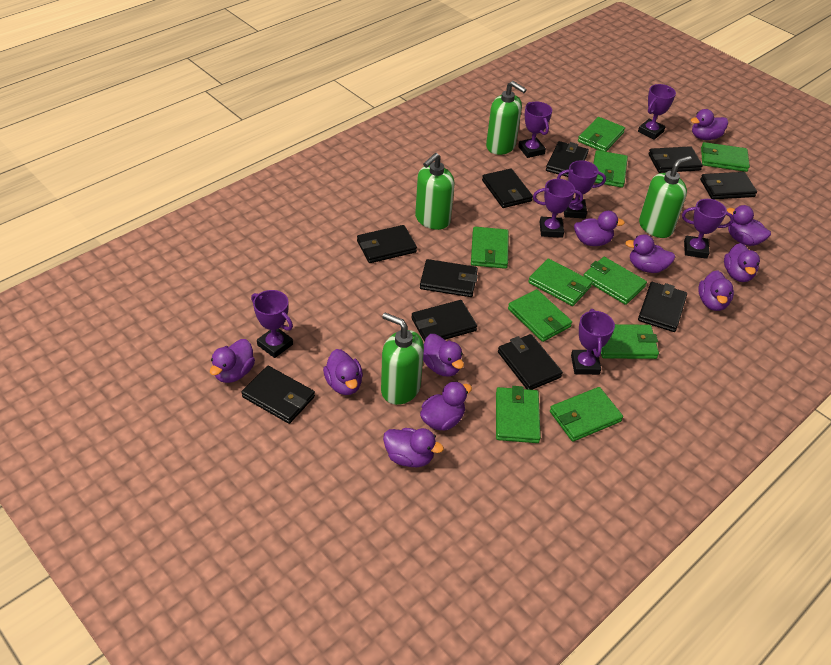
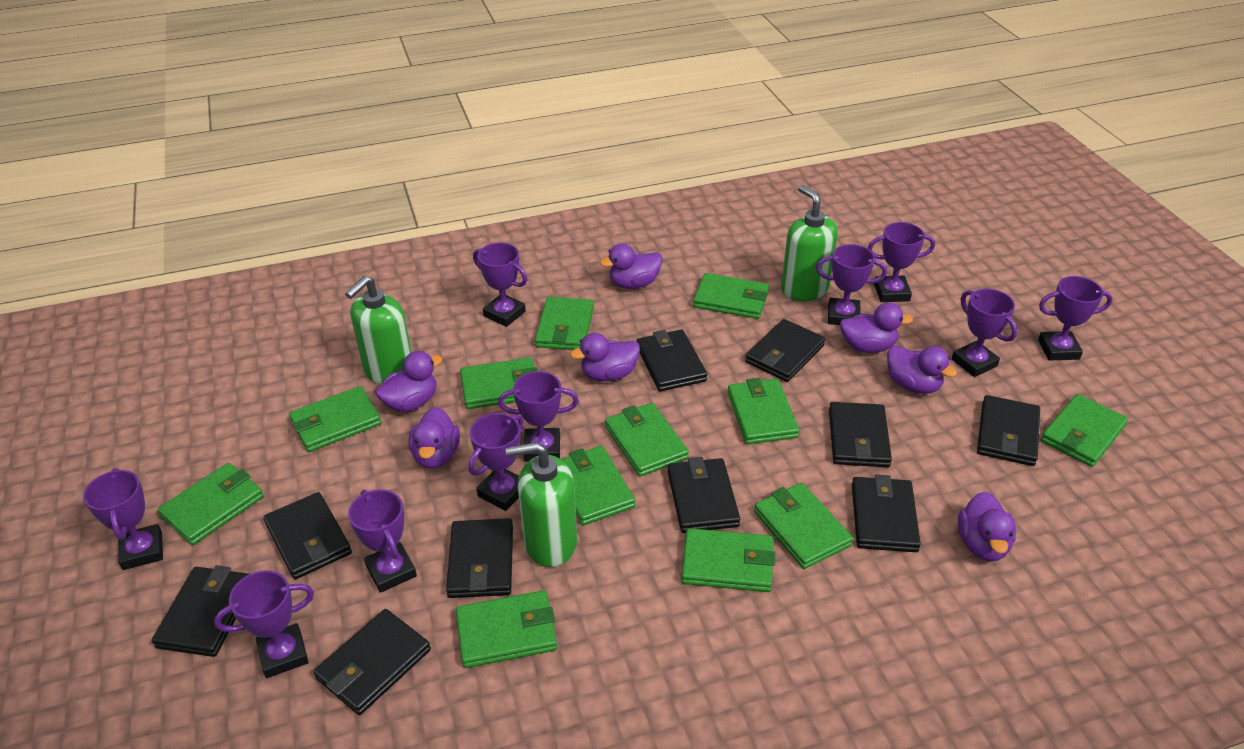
green soap dispenser: 4 -> 3
green wallet: 10 -> 12
purple duck: 11 -> 7
purple trophy: 7 -> 10

